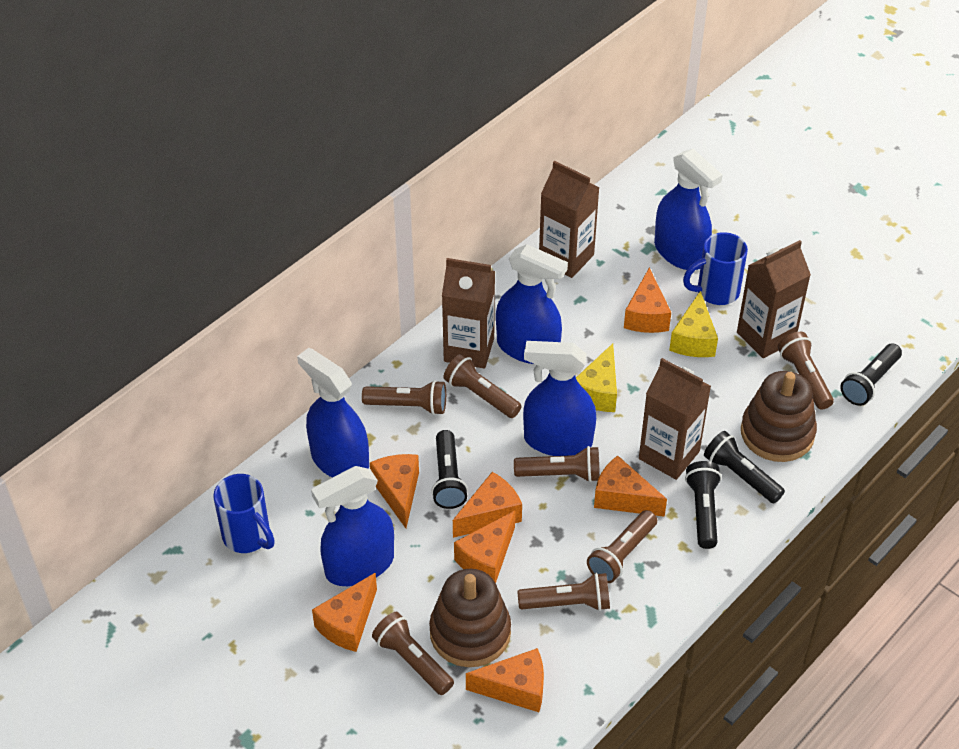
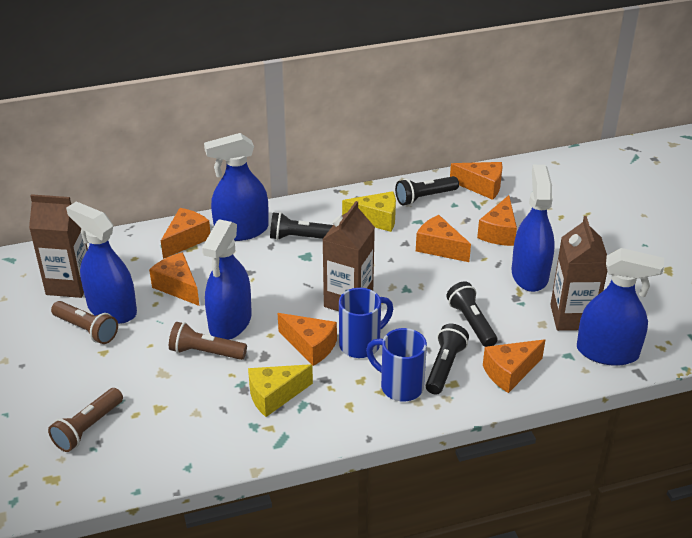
brown carton: 4 -> 3
brown flashlight: 7 -> 3
brown stacking toy: 2 -> 0

